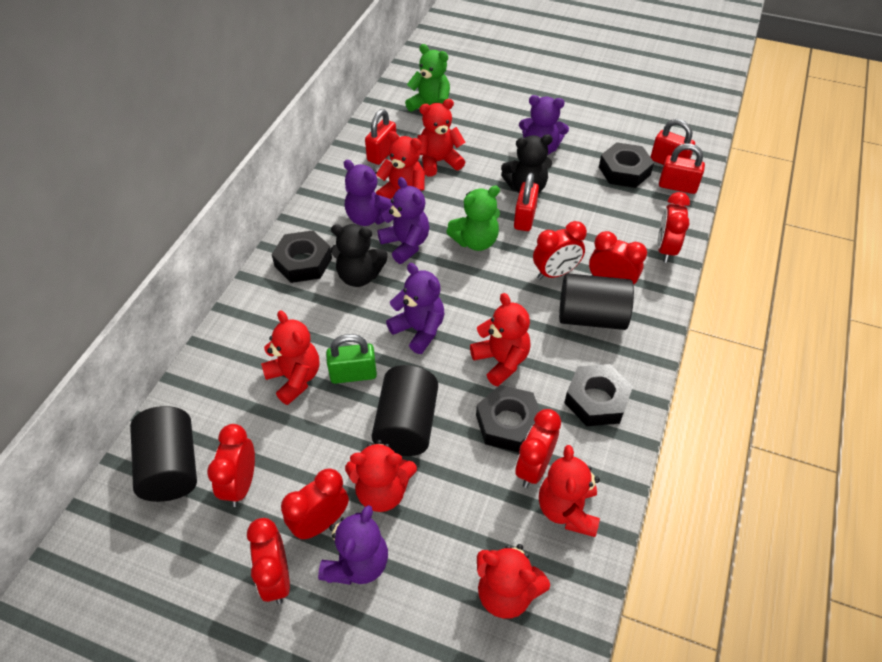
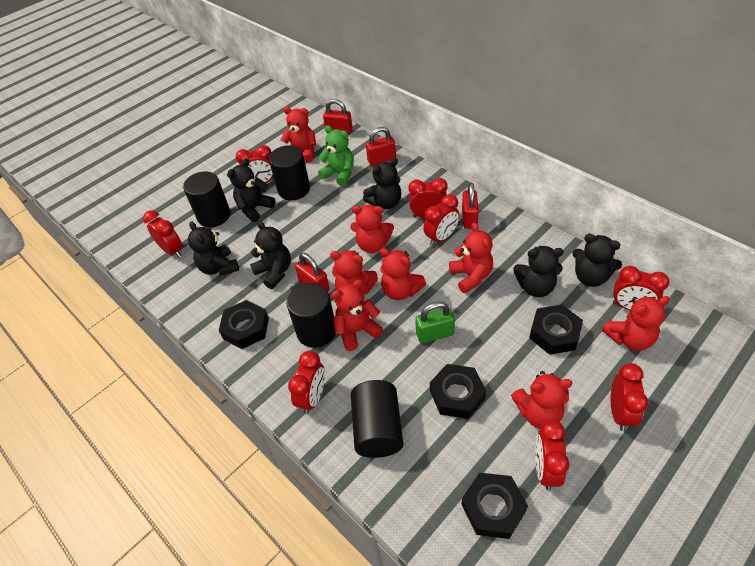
black cylinder: 3 -> 4
black teddy bear: 2 -> 6
green teddy bear: 2 -> 1
purple teddy bear: 5 -> 0
red clock: 7 -> 8
red teddy bear: 7 -> 8

